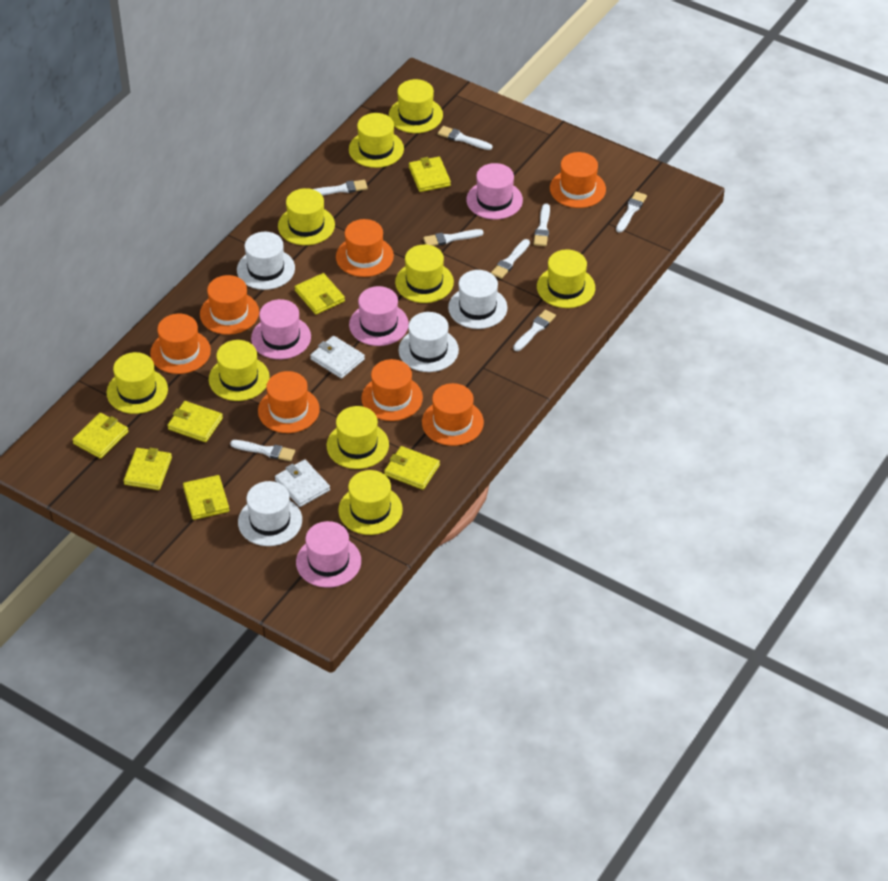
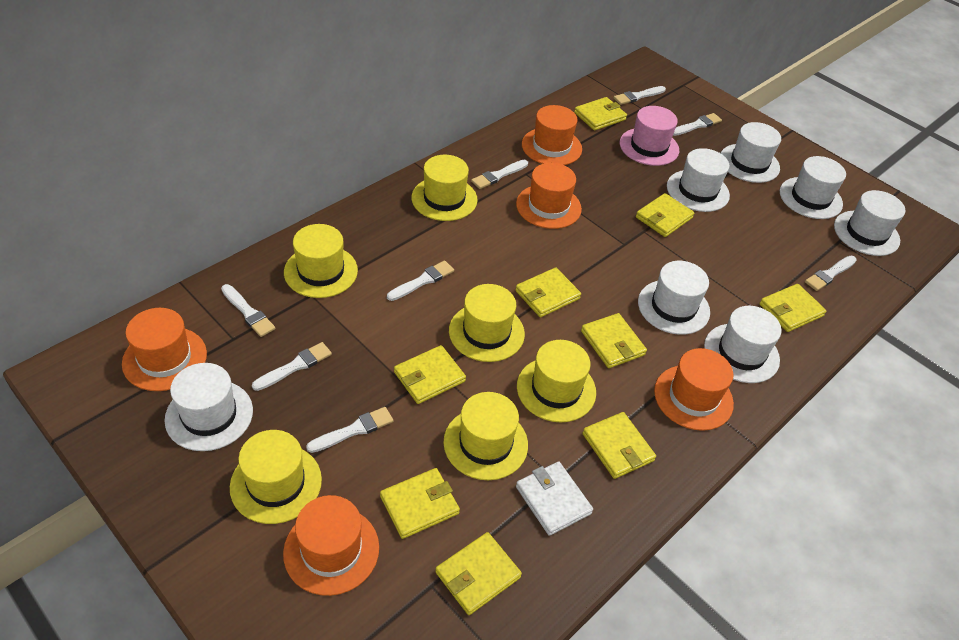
orange hat: 7 -> 5
pink hat: 4 -> 1
white hat: 4 -> 7
white wallet: 2 -> 1
yellow hat: 9 -> 6
yellow wallet: 7 -> 9

